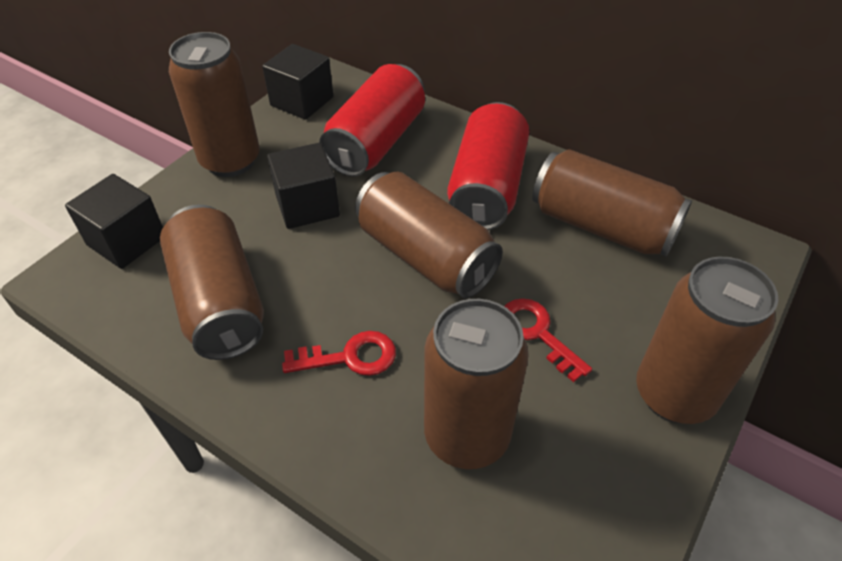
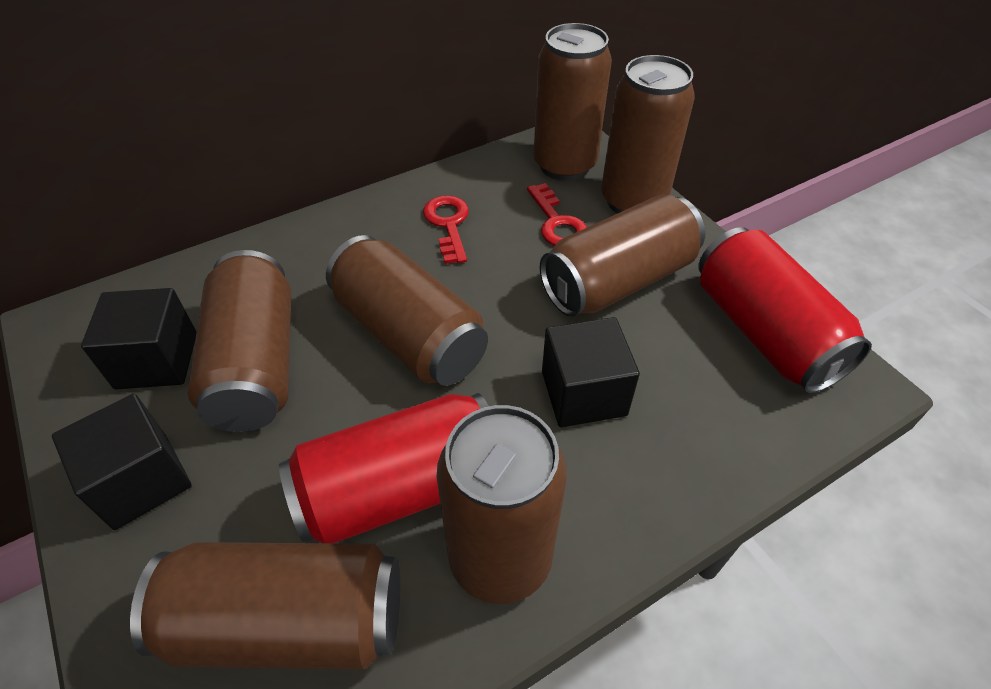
brown can: 6 -> 7

